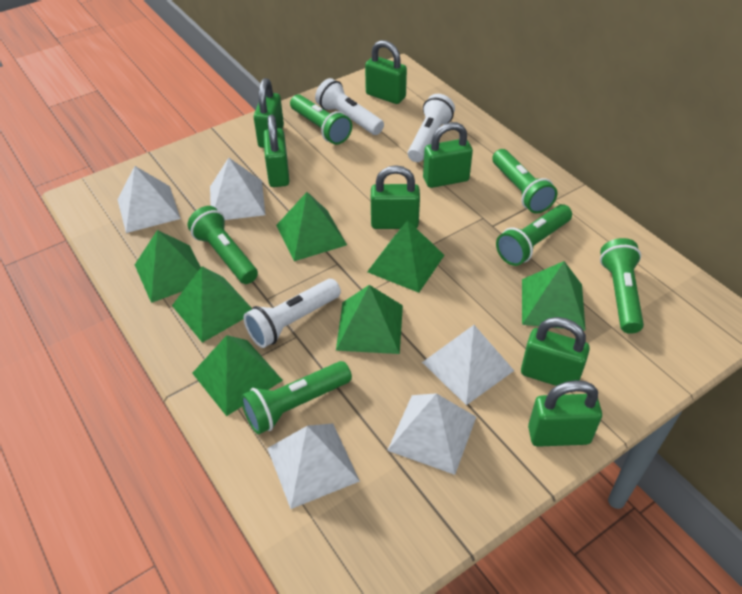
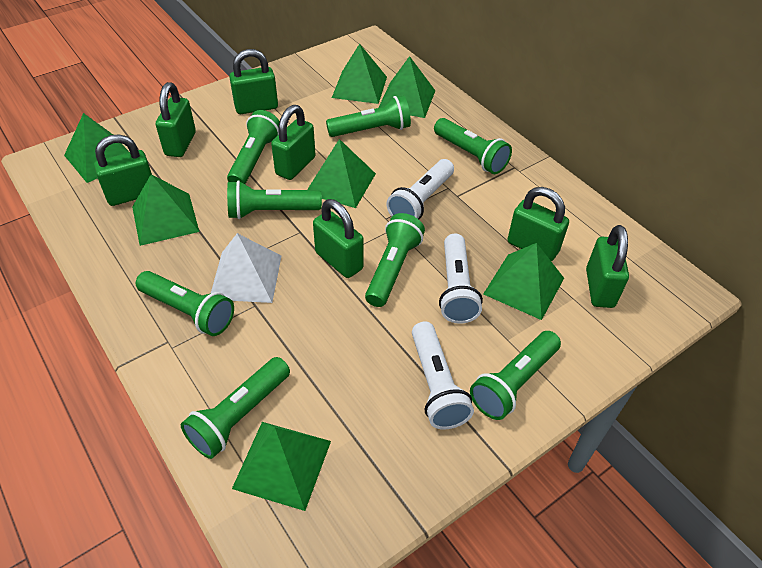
green flashlight: 6 -> 8
white pyramid: 5 -> 1

